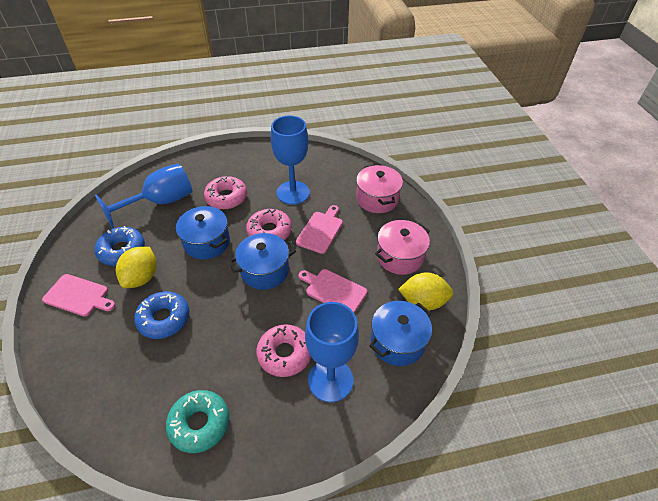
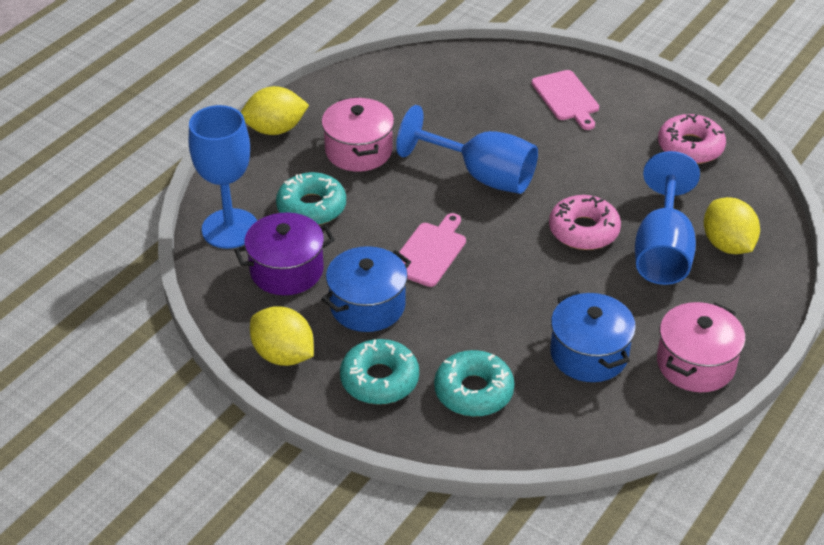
blue donut: 2 -> 0
blue pot: 3 -> 2
pink cutting board: 3 -> 2
pink donut: 3 -> 2
purple pot: 0 -> 1
turquoise donut: 1 -> 3
yellow lemon: 2 -> 3

